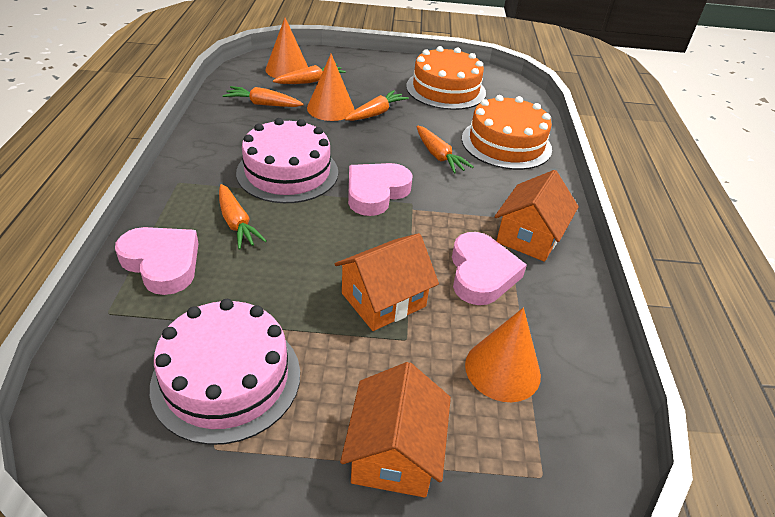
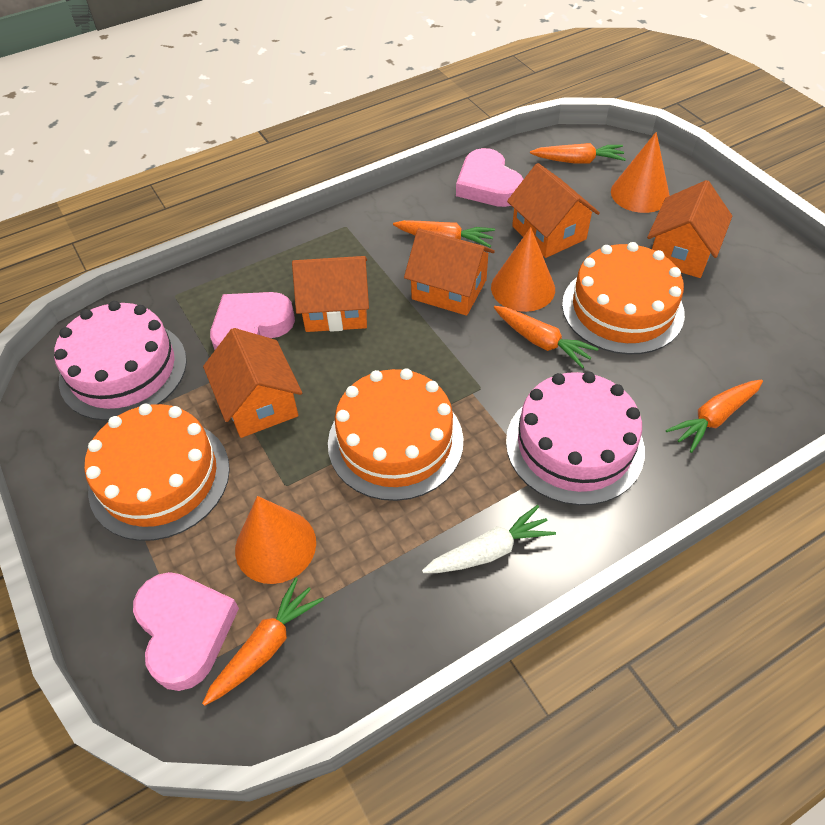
orange cake: 2 -> 3
orange house: 3 -> 5
white carrot: 0 -> 1

